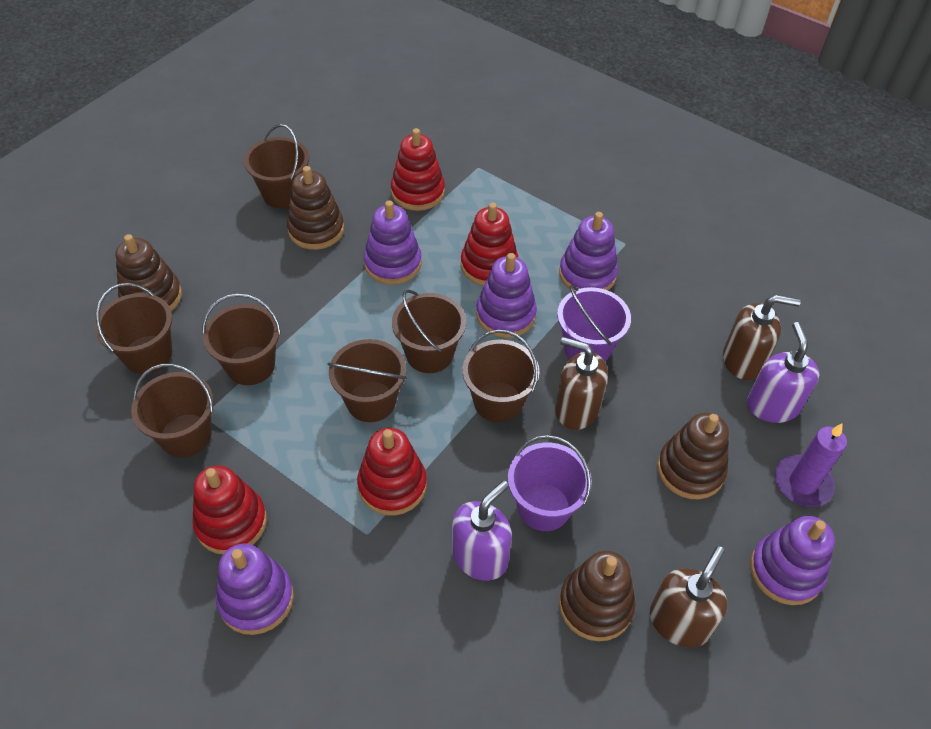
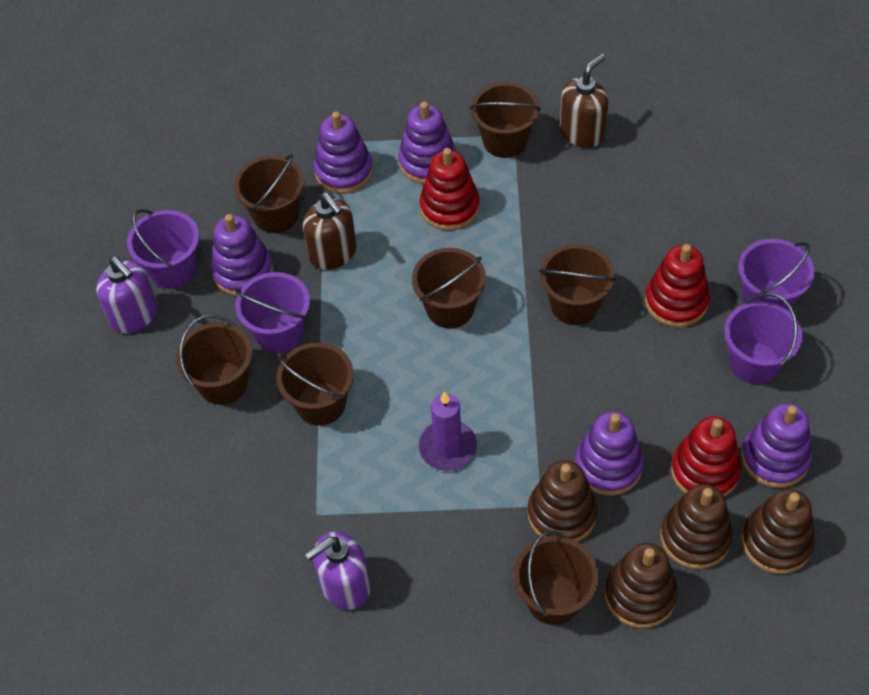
brown soap dispenser: 3 -> 2
purple bucket: 2 -> 4
red stacking toy: 4 -> 3

